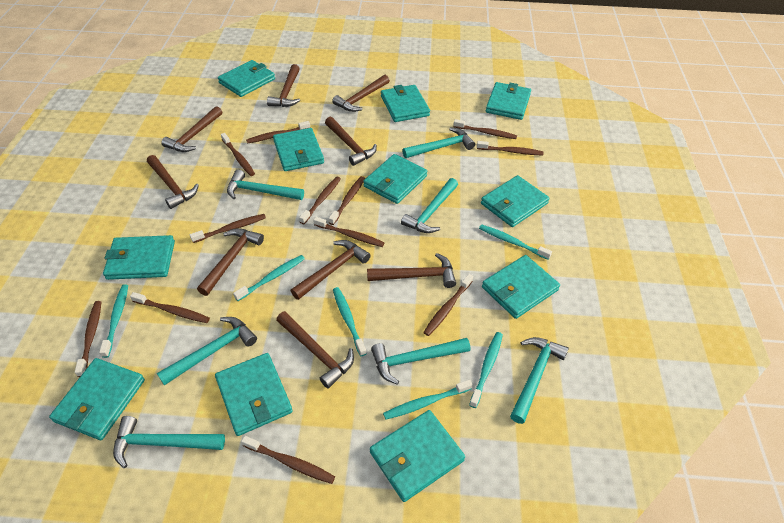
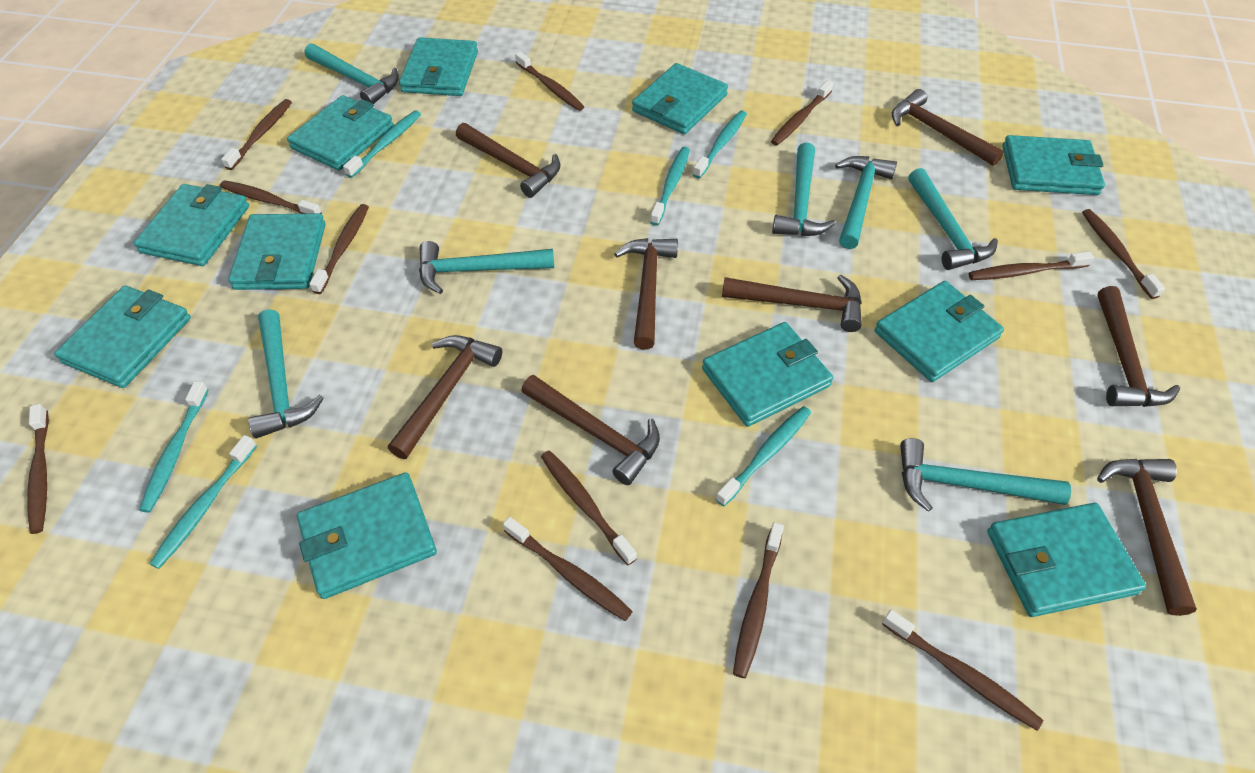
brown hammer: 9 -> 8

